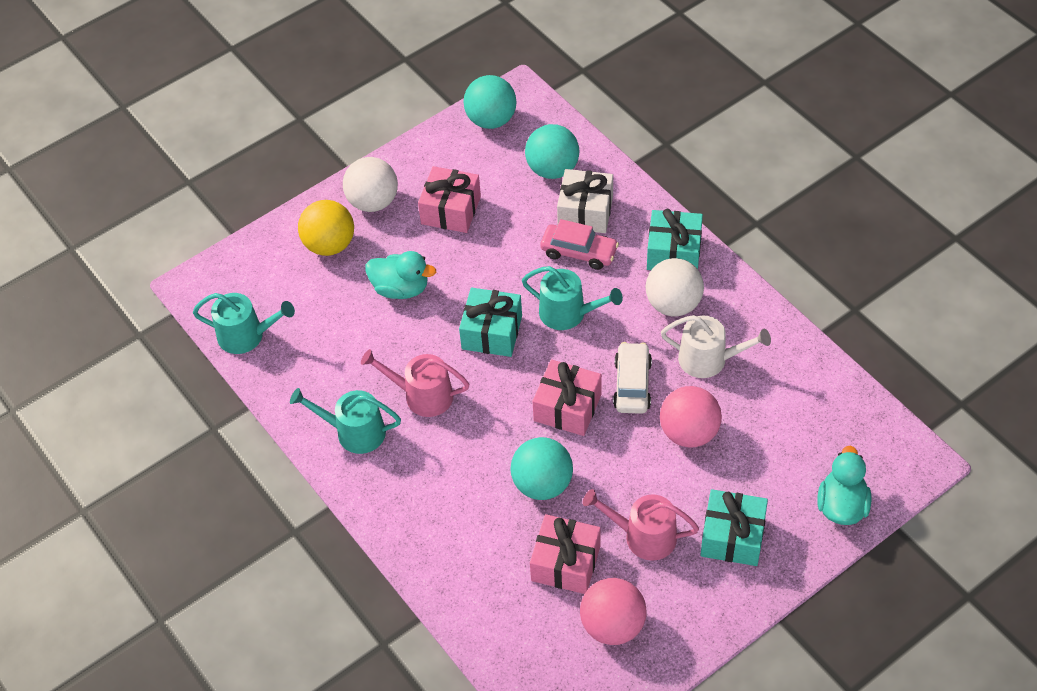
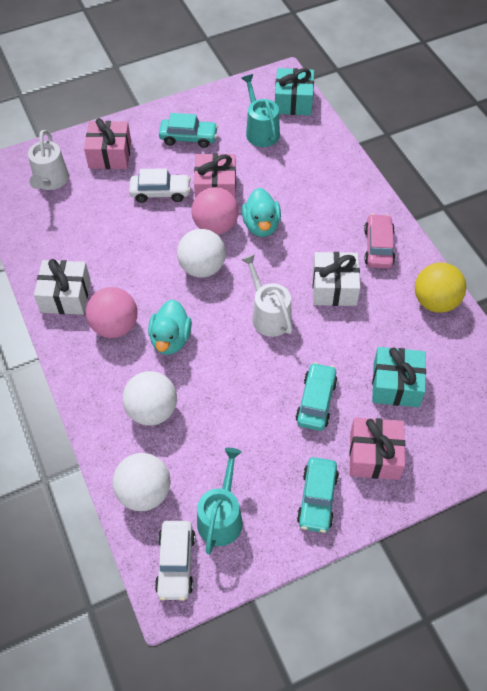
pink watering can: 2 -> 0
turquoise ball: 3 -> 0
turquoise car: 0 -> 3
turquoise gift: 3 -> 2
turquoise watering can: 3 -> 2
white ball: 2 -> 3
white car: 1 -> 2
white gift: 1 -> 2
white watering can: 1 -> 2

